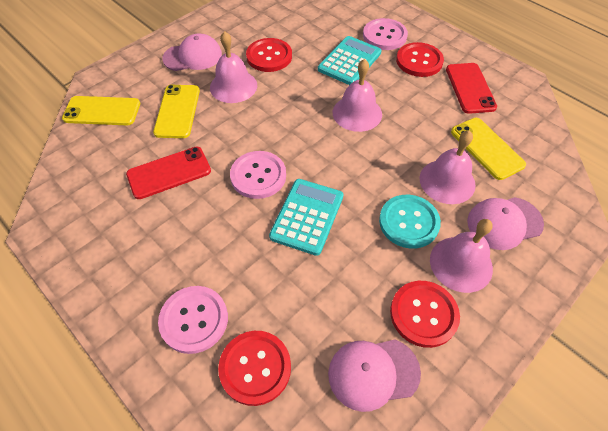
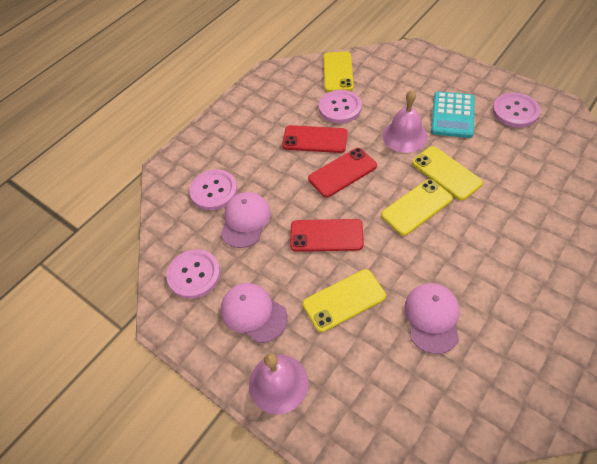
pink bell: 4 -> 2
pink button: 3 -> 4
red button: 4 -> 0
red phone: 2 -> 3
turquoise button: 1 -> 0
turquoise calculator: 2 -> 1
yellow phone: 3 -> 4

